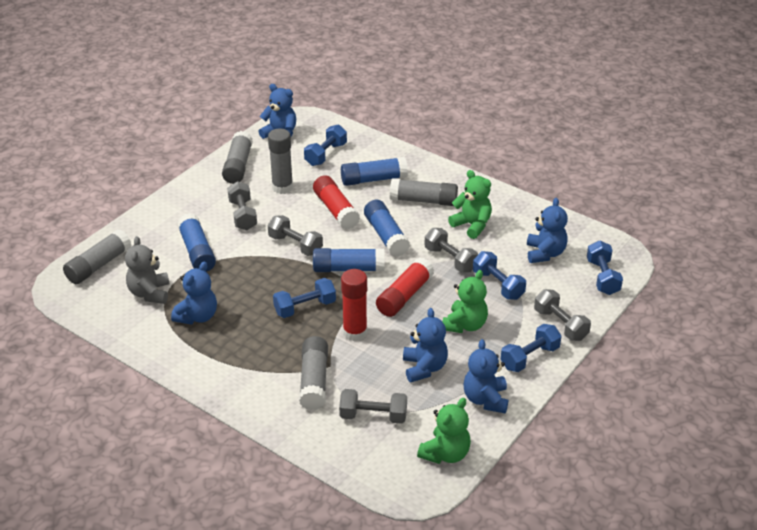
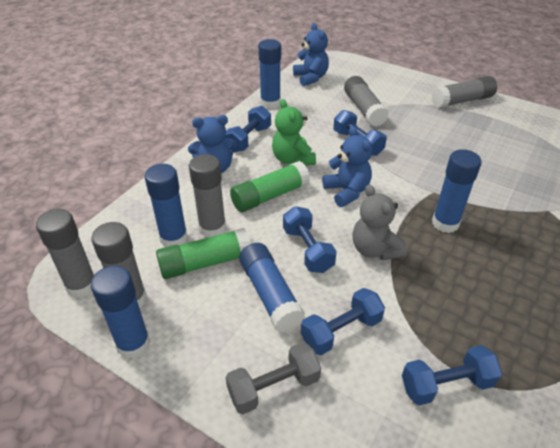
blue glue stick: 4 -> 5
blue teddy bear: 5 -> 3
green glue stick: 0 -> 2
green teddy bear: 3 -> 1
grey dumbbell: 5 -> 1
red glue stick: 3 -> 0

